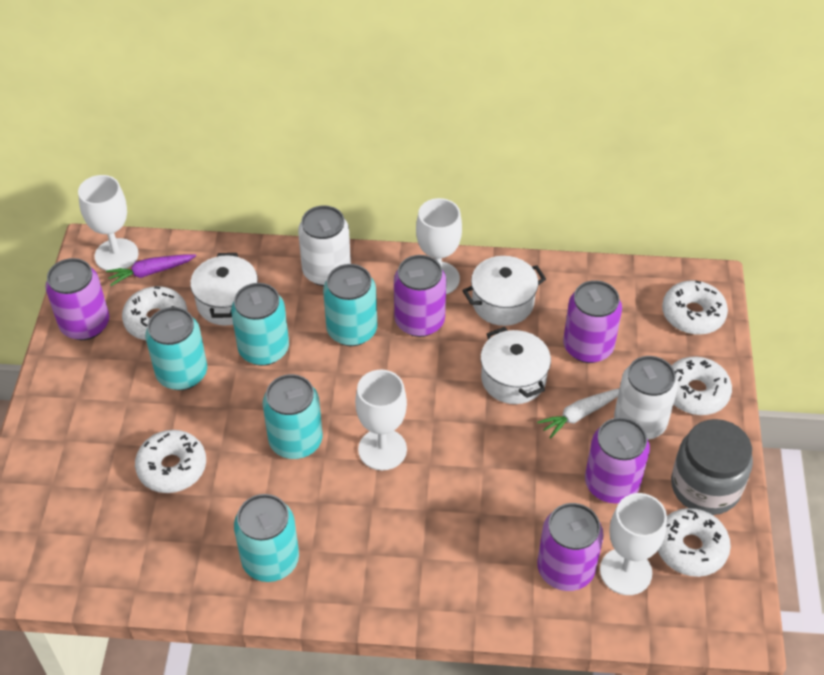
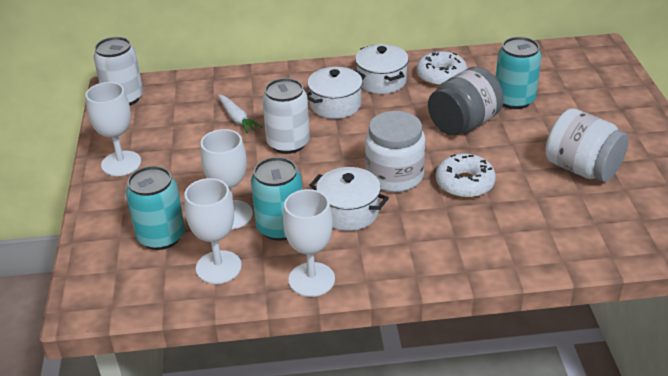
purple can: 5 -> 0
purple carrot: 1 -> 0
turquoise can: 5 -> 3
white donut: 5 -> 2
white jar: 0 -> 2

